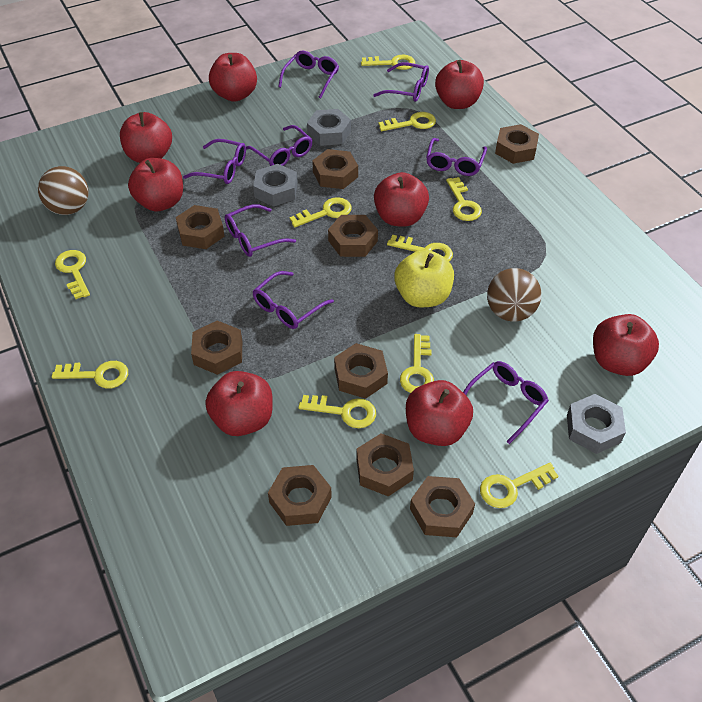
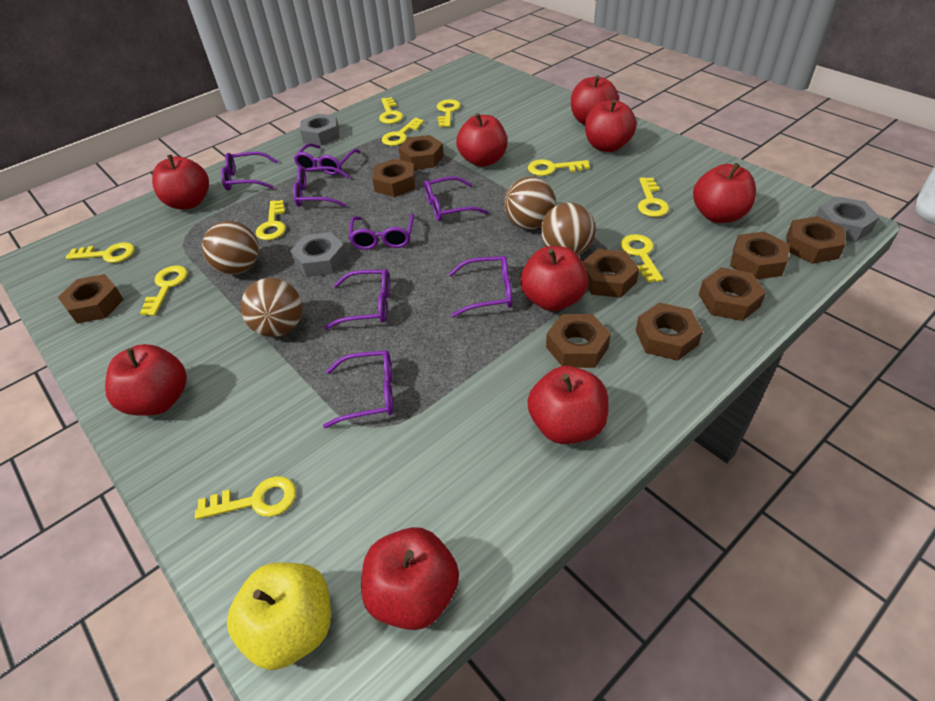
brown ball: 2 -> 4
red apple: 8 -> 9

